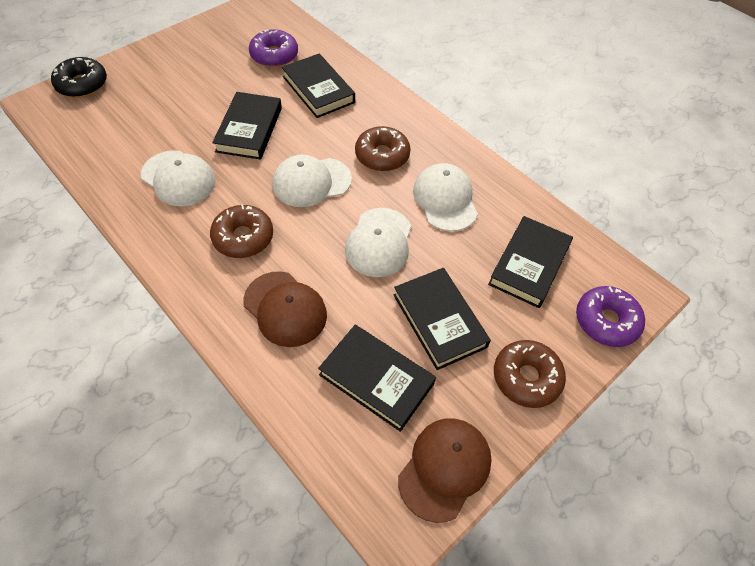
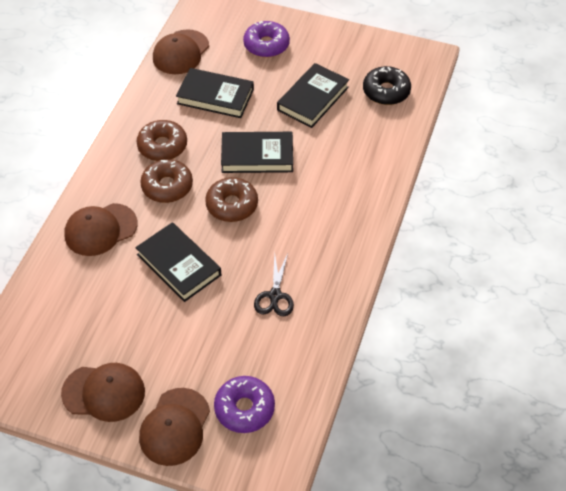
black book: 5 -> 4
black scissors: 0 -> 1
brown cap: 2 -> 4
white cap: 4 -> 0

